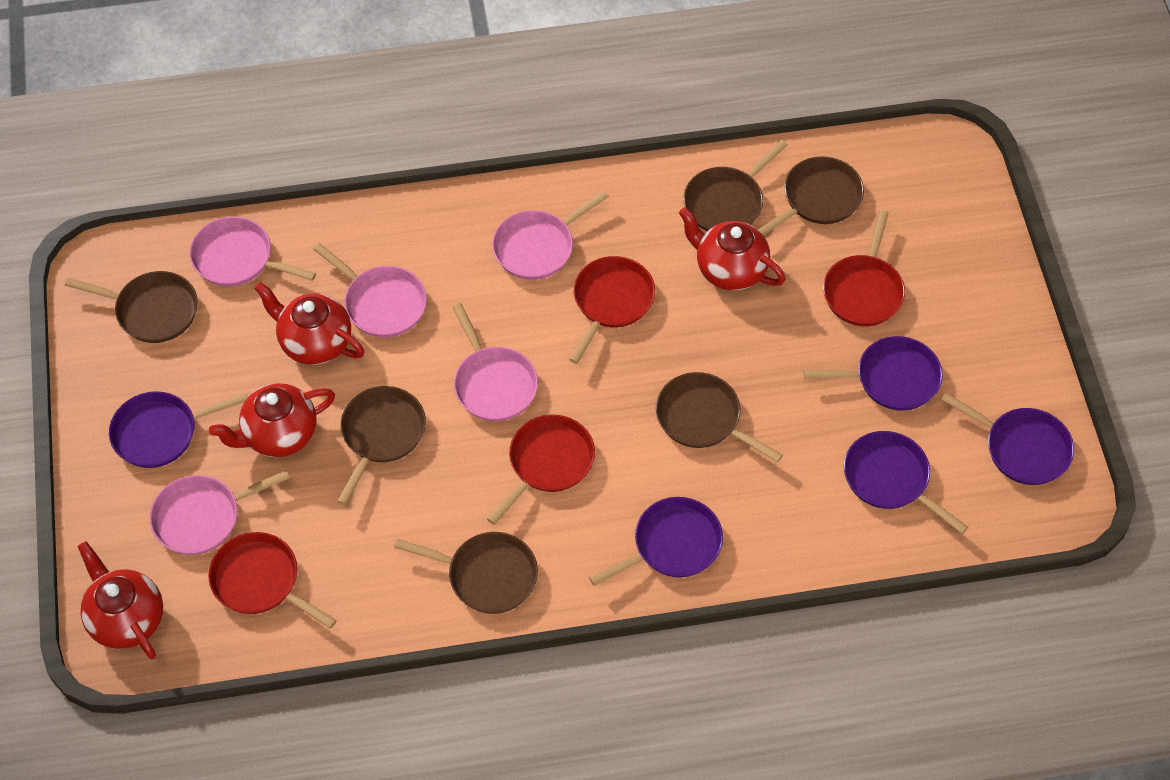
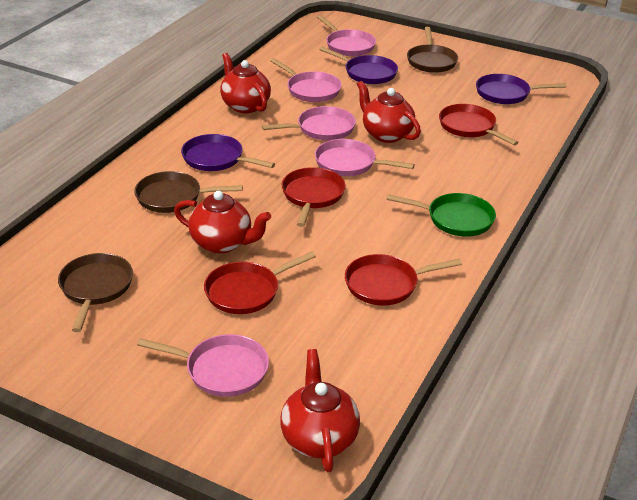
brown pan: 6 -> 3
green pan: 0 -> 1
purple pan: 5 -> 3

